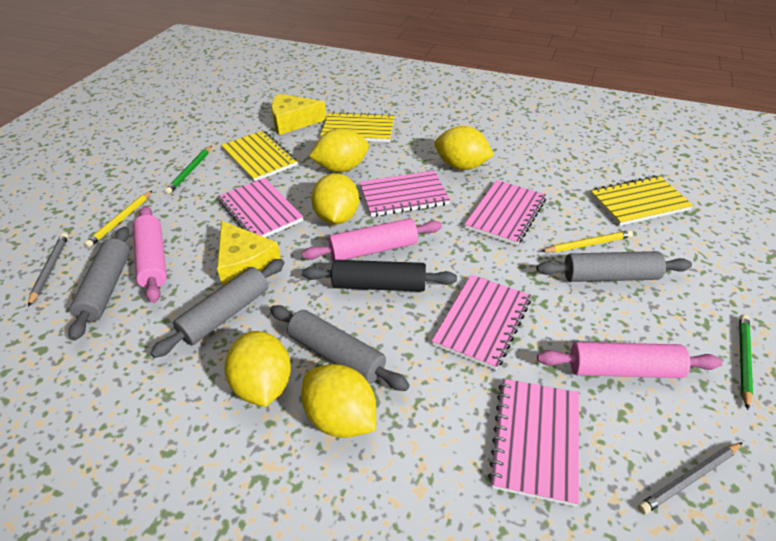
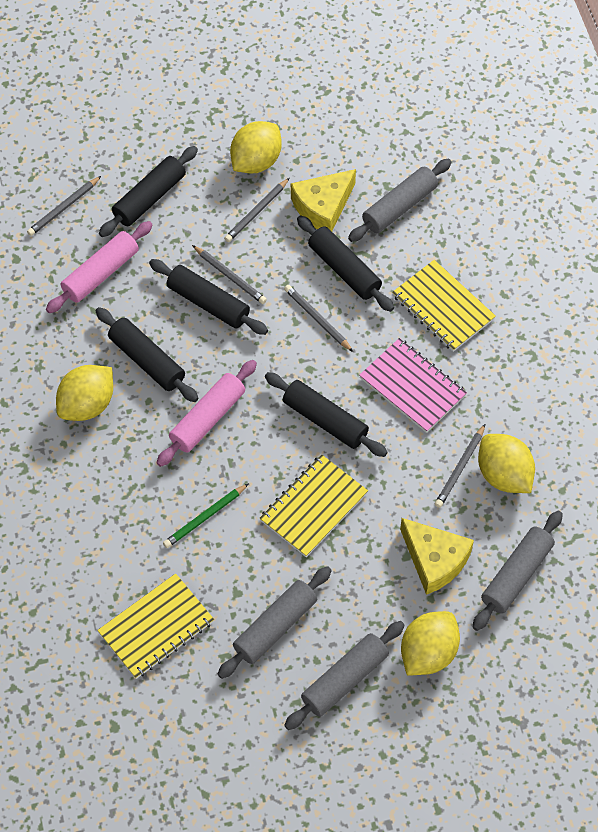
black rolling pin: 1 -> 5
green pencil: 2 -> 1
grey pencil: 2 -> 5
pink notebook: 5 -> 1
pink rolling pin: 3 -> 2
yellow lemon: 5 -> 4
yellow pencil: 2 -> 0

